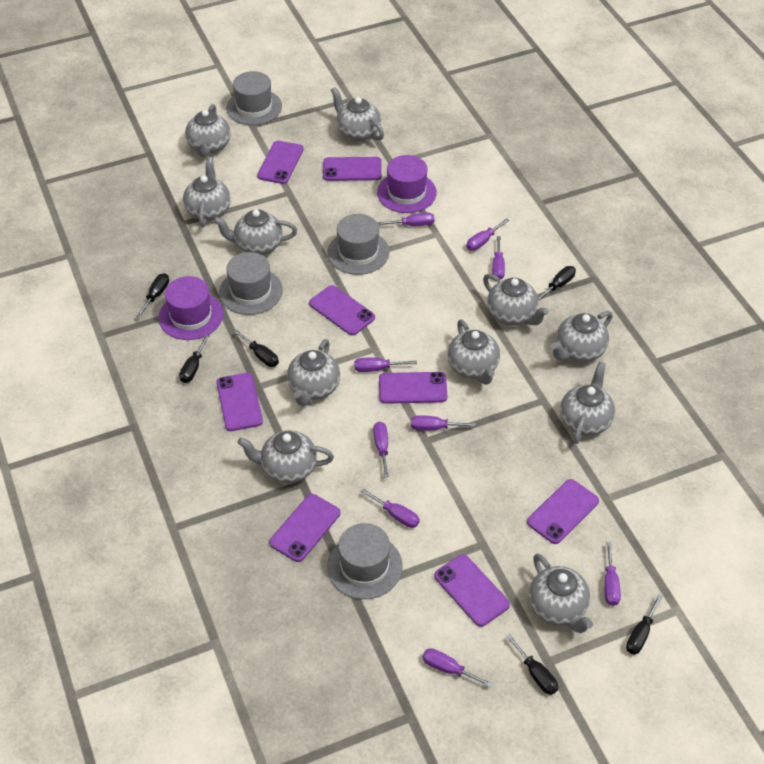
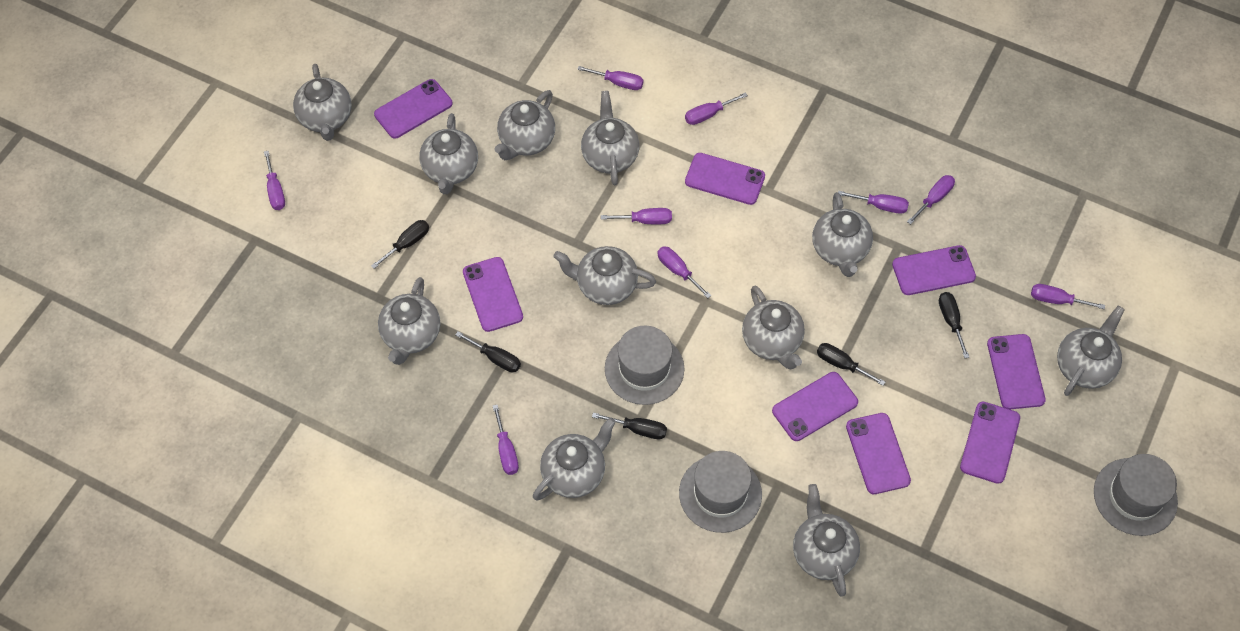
black screwdriver: 6 -> 5
grey hat: 4 -> 3
purple hat: 2 -> 0

